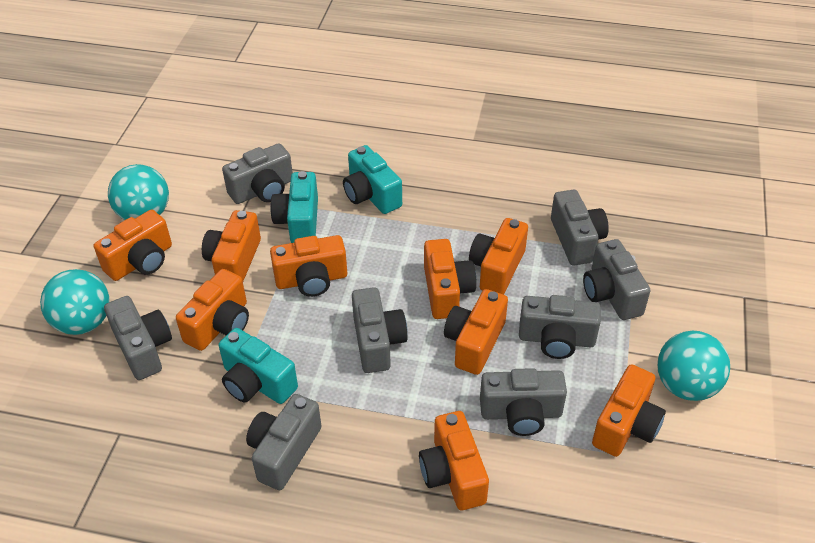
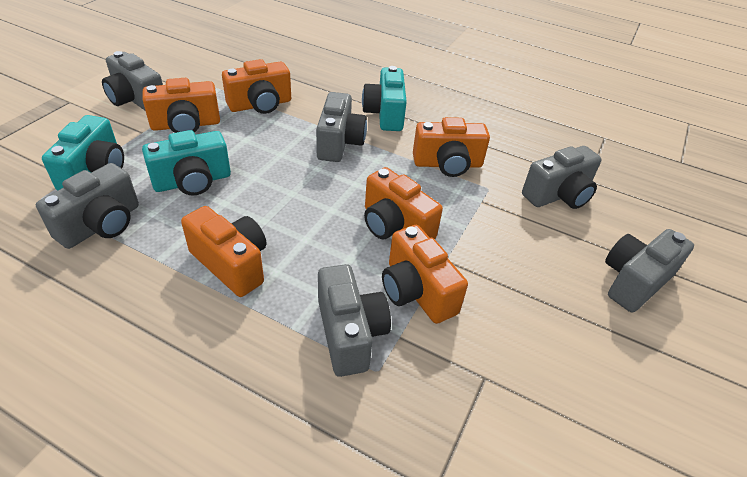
grey camera: 8 -> 6
orange camera: 9 -> 6
turquoise ball: 3 -> 0

